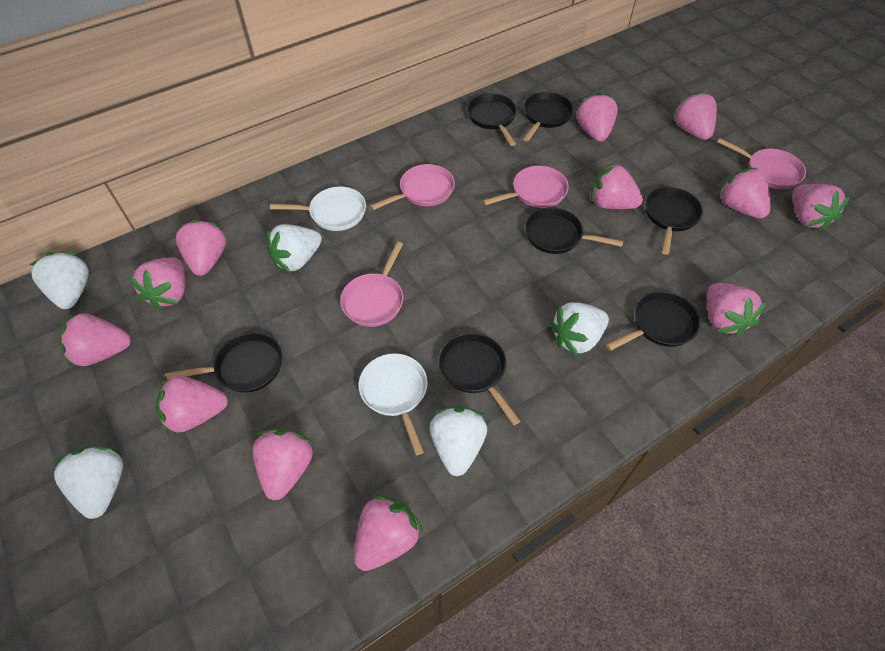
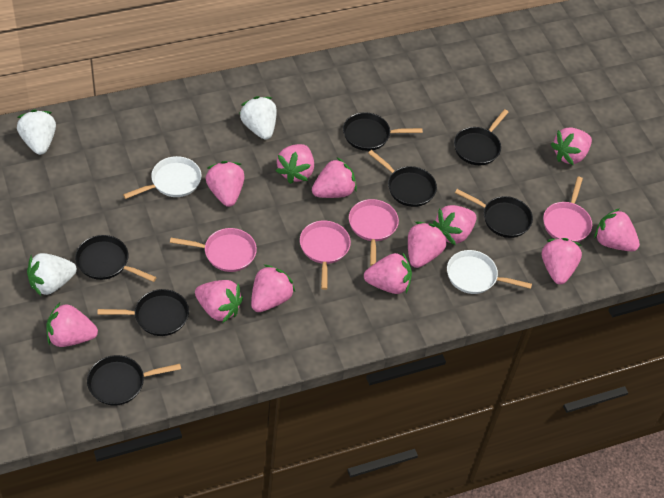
white strawberry: 5 -> 3

